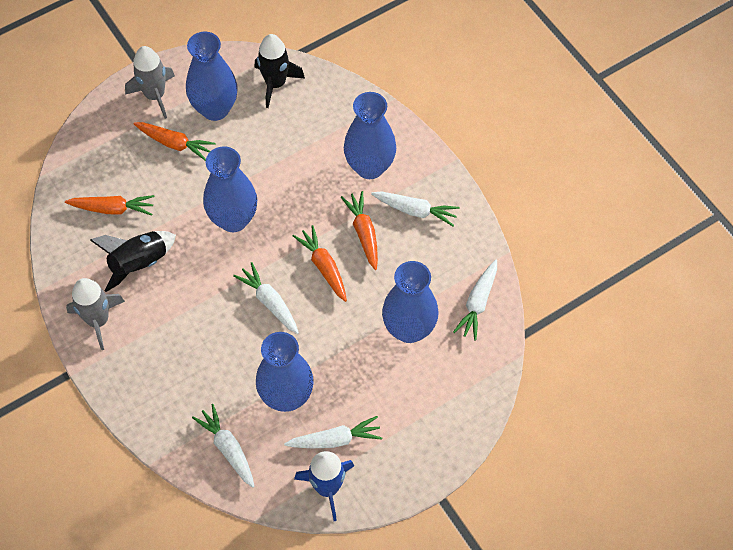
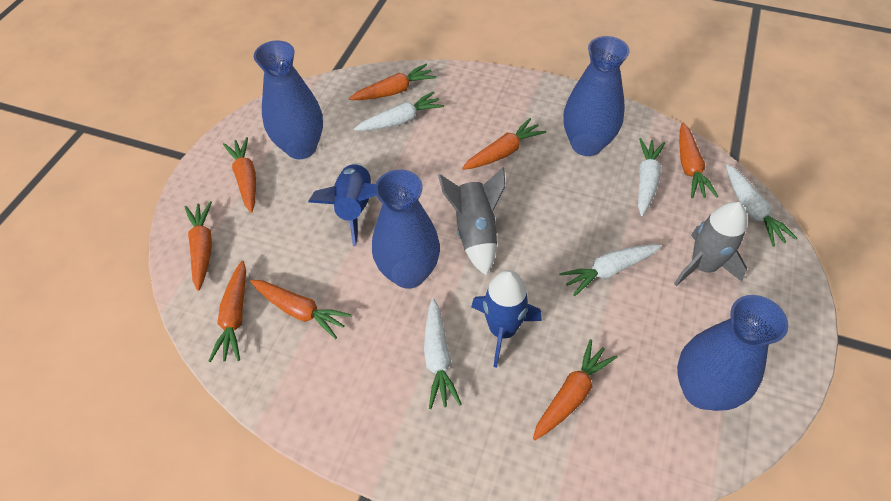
black rocket: 2 -> 0
blue rocket: 1 -> 2
blue vase: 5 -> 4
orange carrot: 4 -> 8

